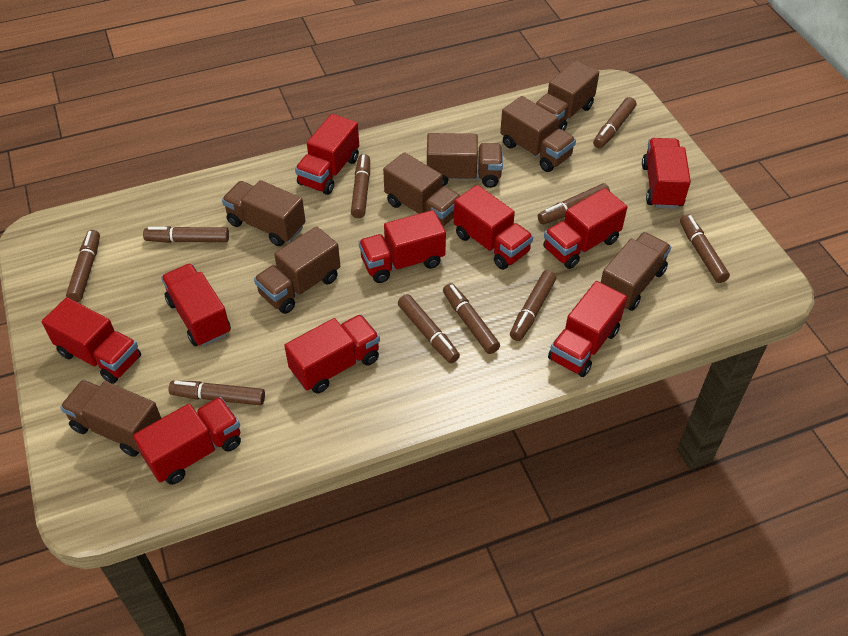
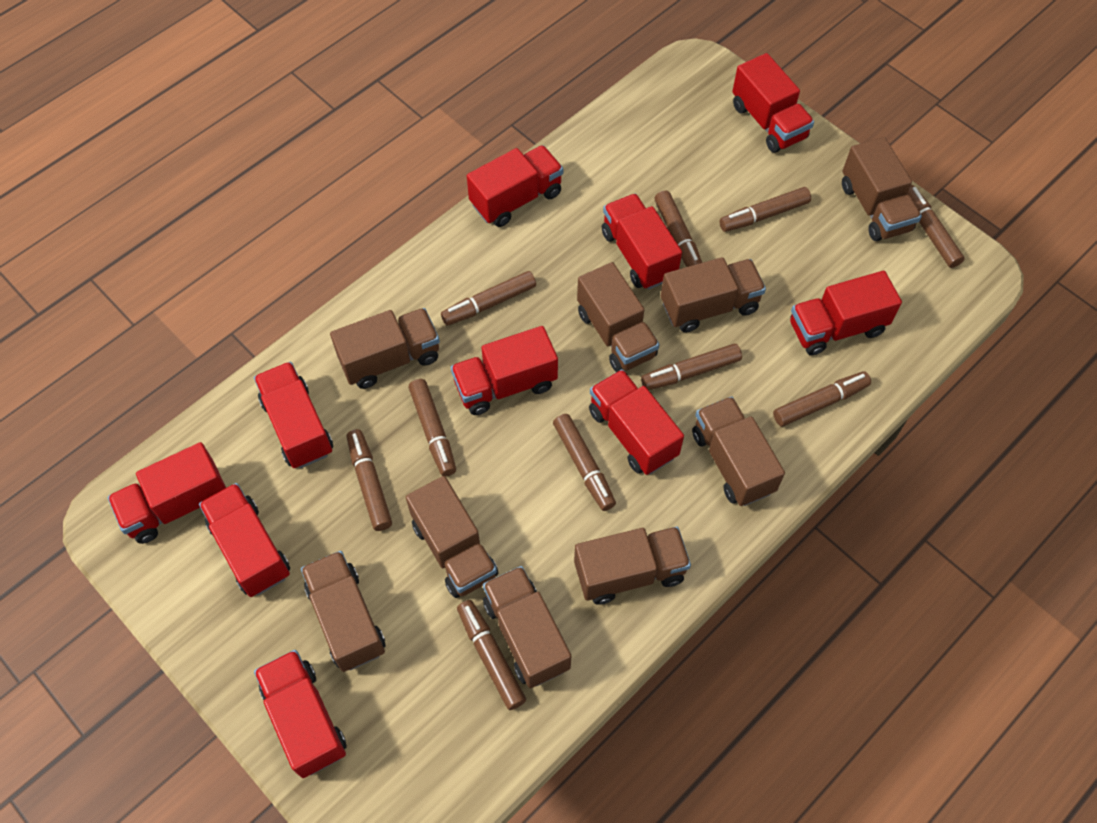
brown truck: 8 -> 9

